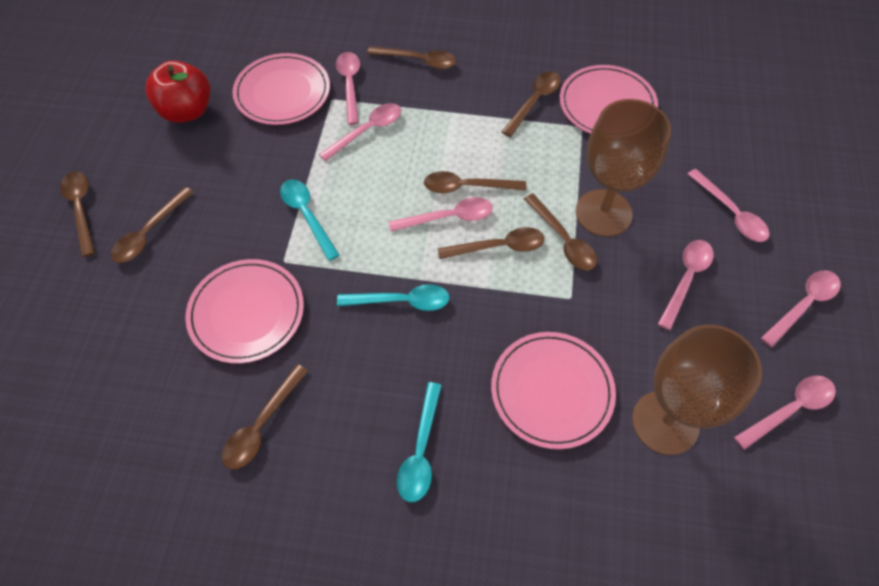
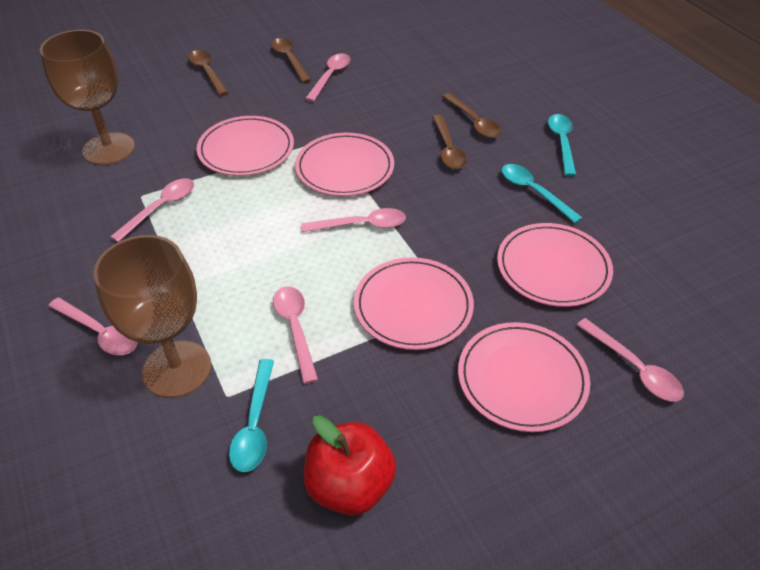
brown spoon: 8 -> 4
pink plate: 4 -> 5
pink spoon: 7 -> 6

